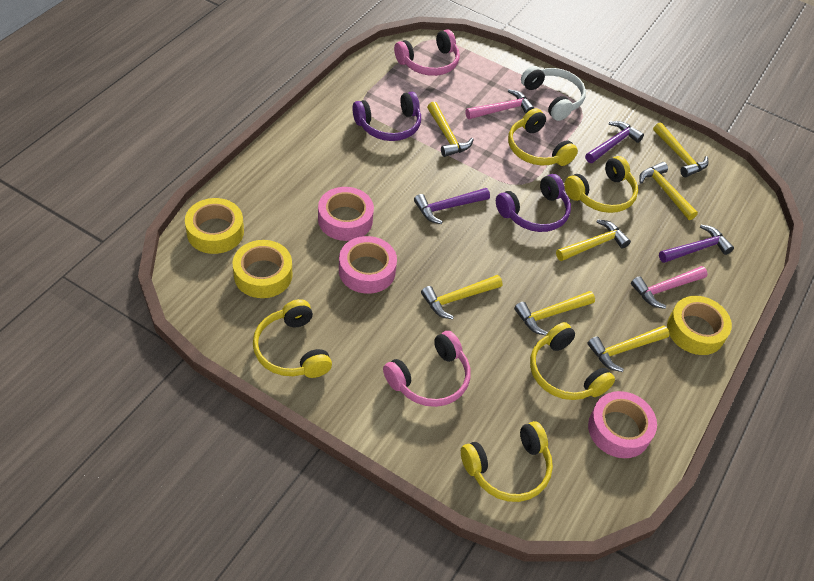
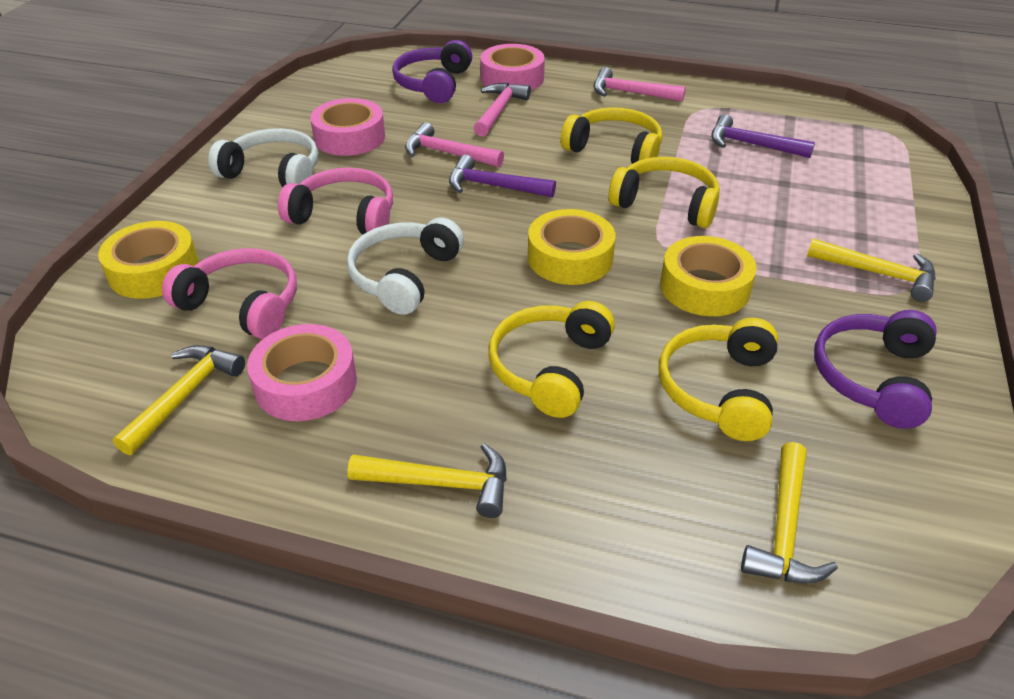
pink hammer: 2 -> 3
purple hammer: 3 -> 2
white headphones: 1 -> 2
yellow hammer: 7 -> 4
yellow headphones: 5 -> 4

